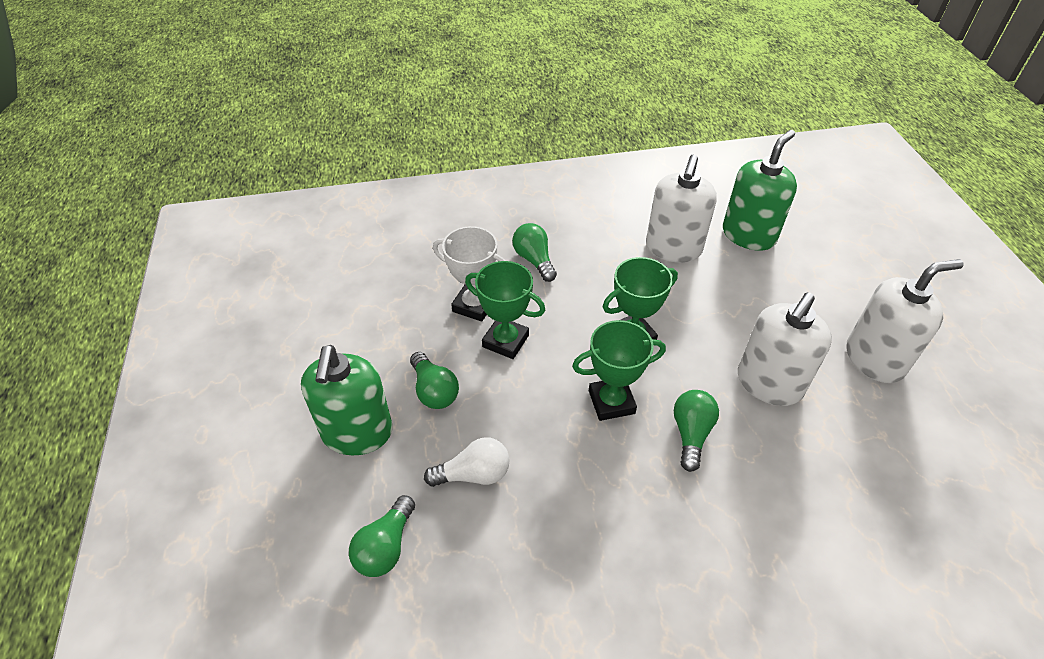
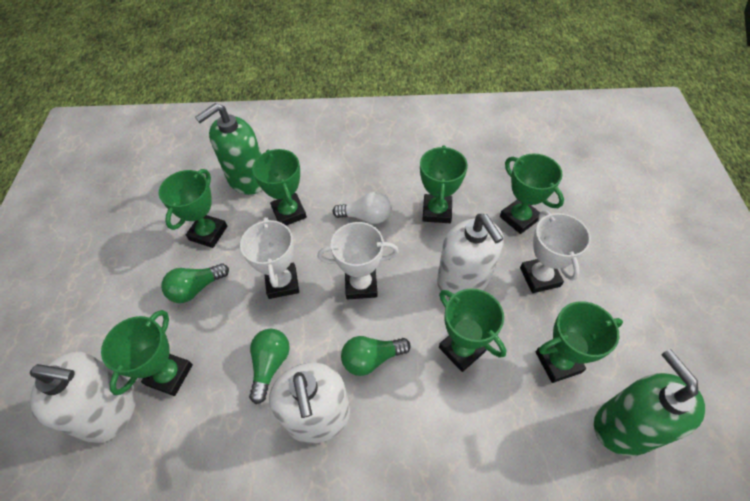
green light bulb: 4 -> 3
green trophy: 3 -> 7
white trophy: 1 -> 3

